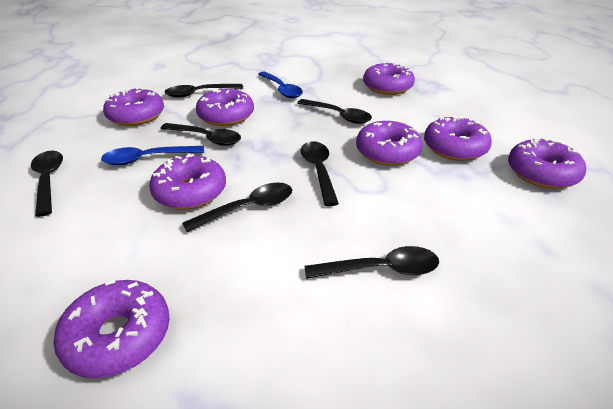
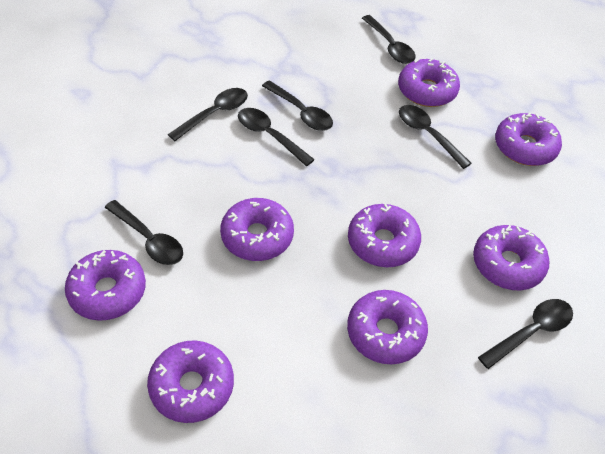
blue spoon: 2 -> 0

